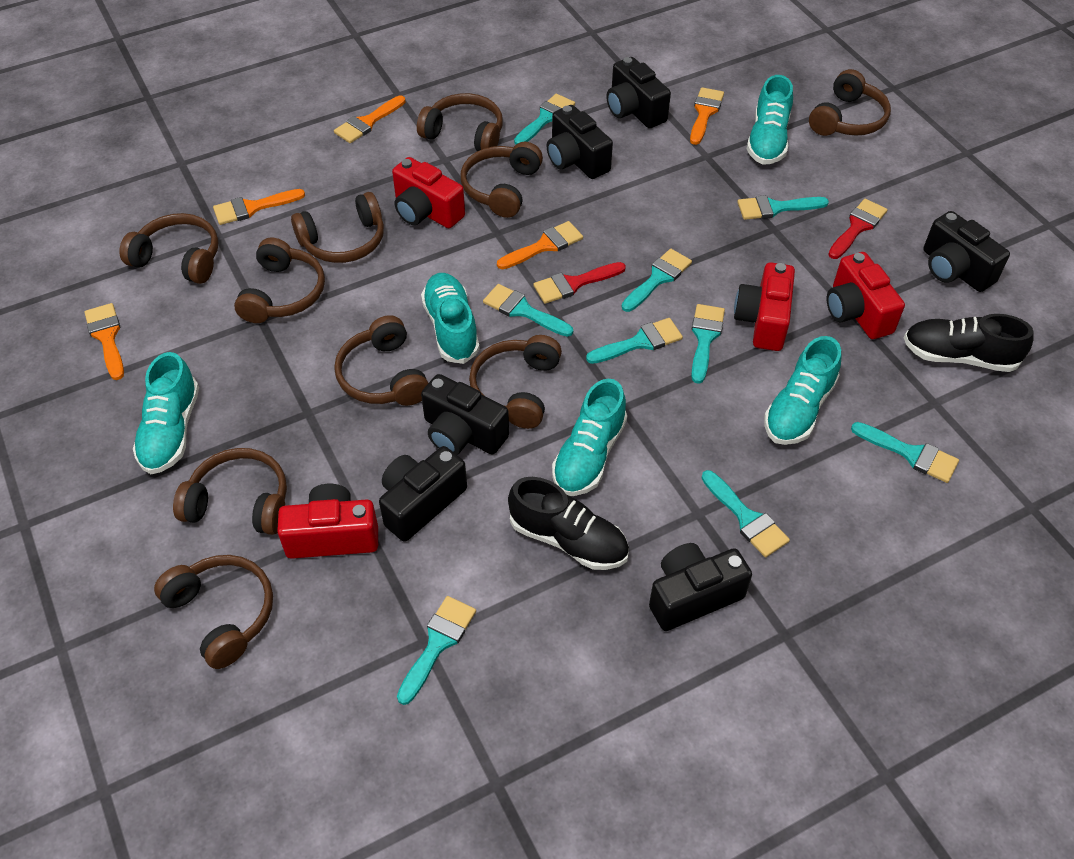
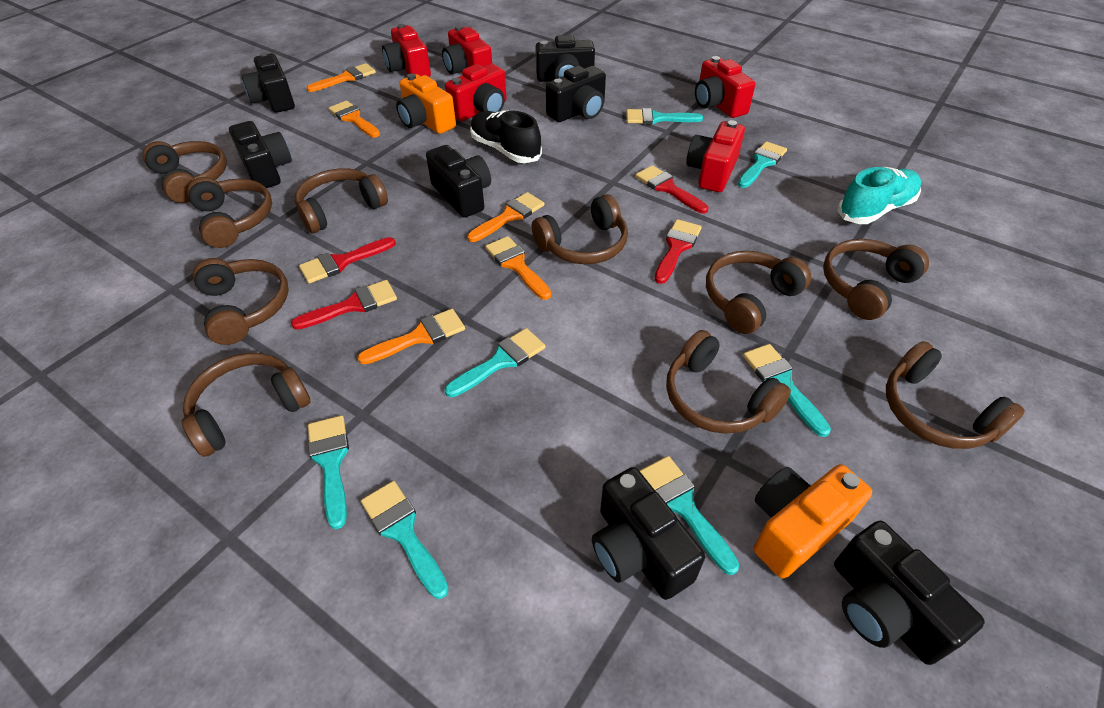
black camera: 6 -> 7
black shoe: 2 -> 1
orange camera: 0 -> 2
red brush: 2 -> 4
red camera: 4 -> 5
turquoise brush: 9 -> 7
turquoise shoe: 5 -> 1

